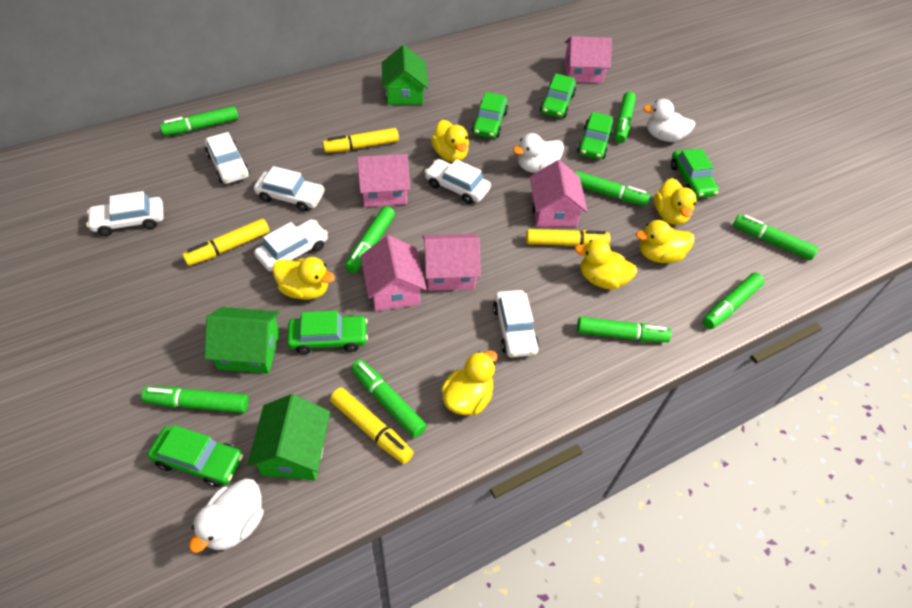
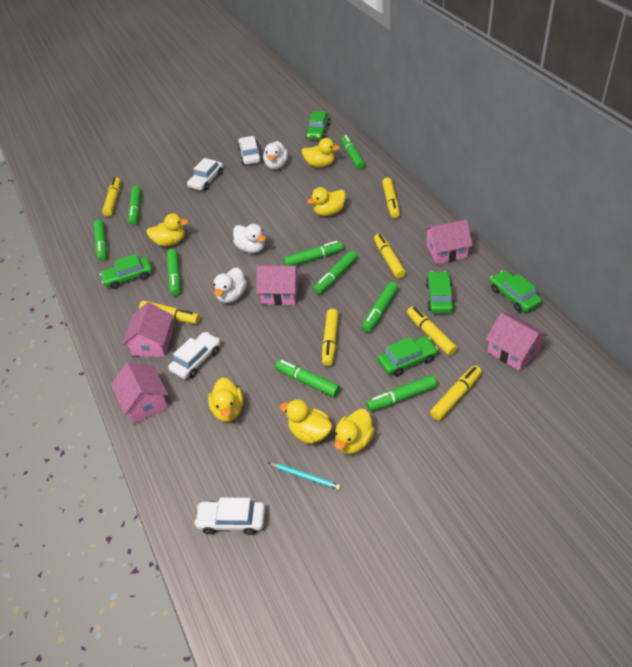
green car: 6 -> 5
green house: 3 -> 0
turquoise pencil: 0 -> 1
white car: 6 -> 4
yellow marker: 4 -> 7

